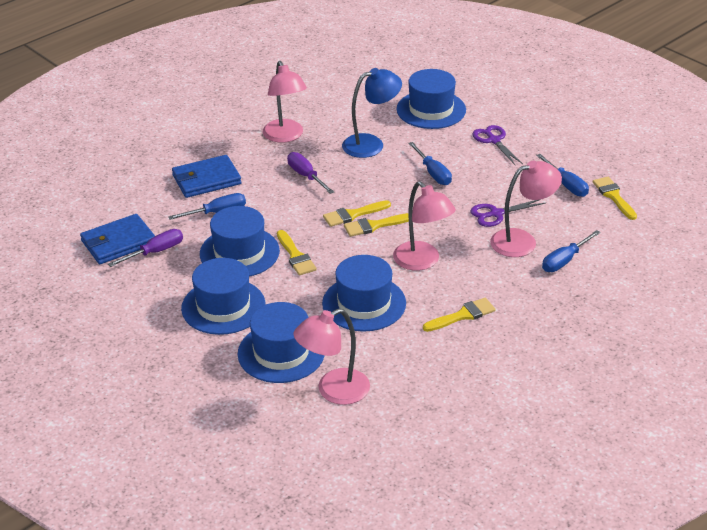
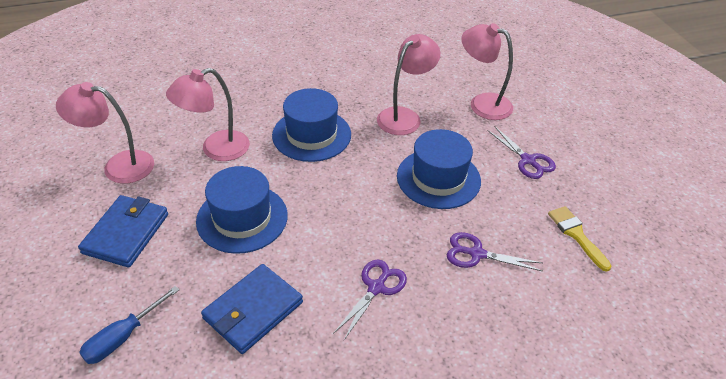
blue hat: 5 -> 3
blue lamp: 1 -> 0
blue screwdriver: 4 -> 1
purple scissors: 2 -> 3
purple screwdriver: 2 -> 0
yellow brush: 5 -> 1

